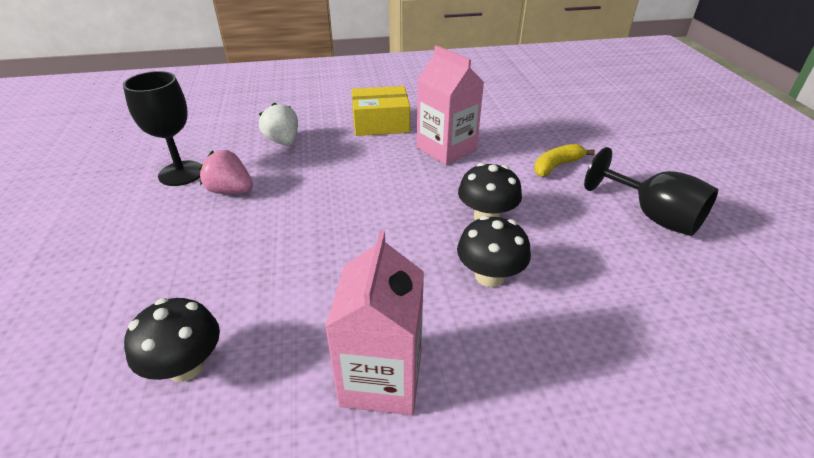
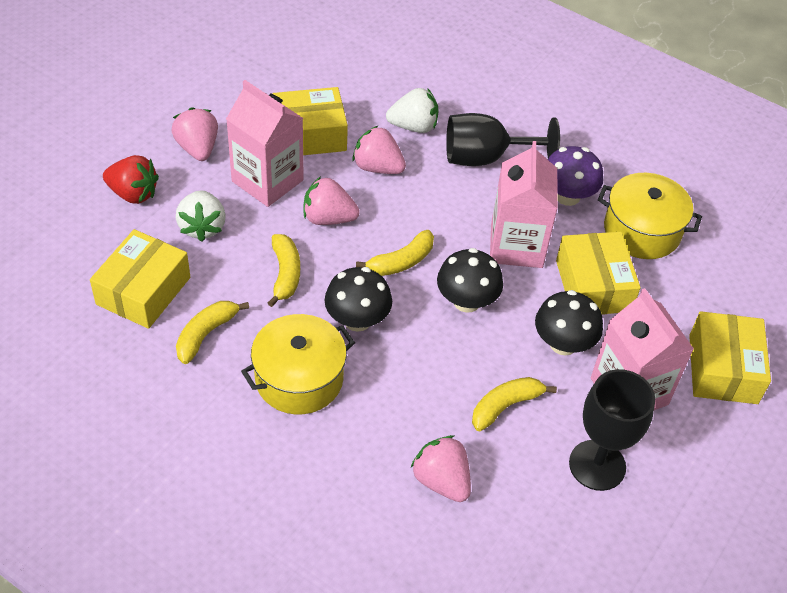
pink carton: 2 -> 3
pink strawberry: 1 -> 4
purple mushroom: 0 -> 1
red strawberry: 0 -> 1
white strawberry: 1 -> 2
yellow banana: 1 -> 4
yellow box: 1 -> 4
yellow pot: 0 -> 2

